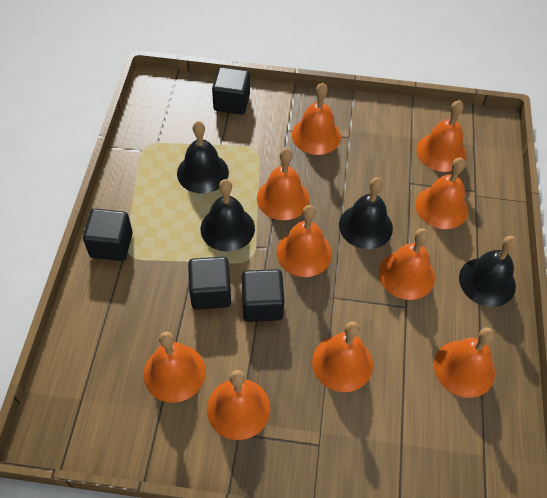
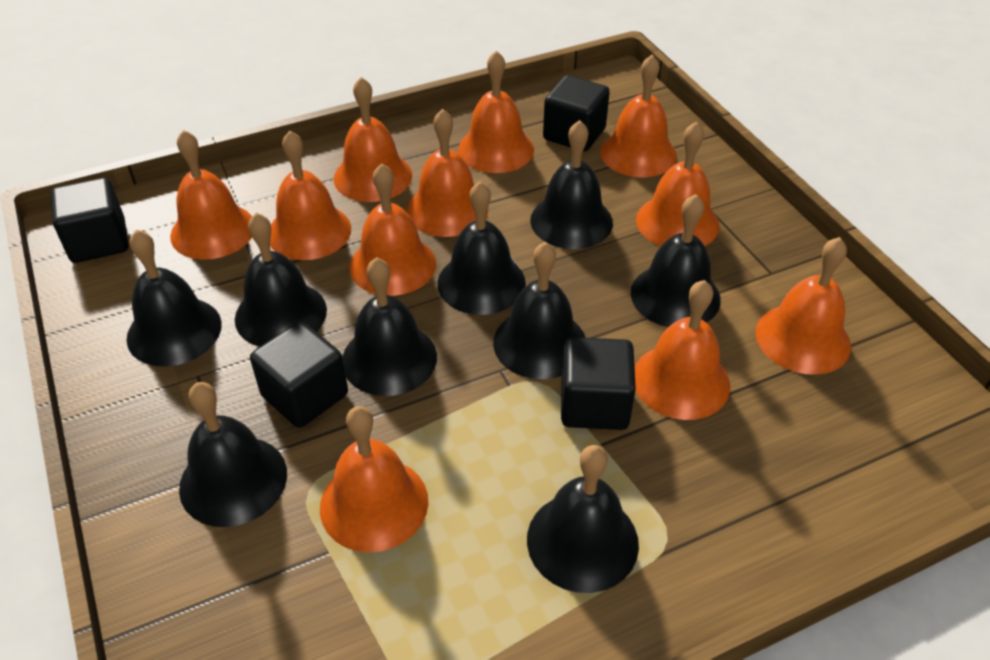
black bell: 4 -> 9
orange bell: 10 -> 11

